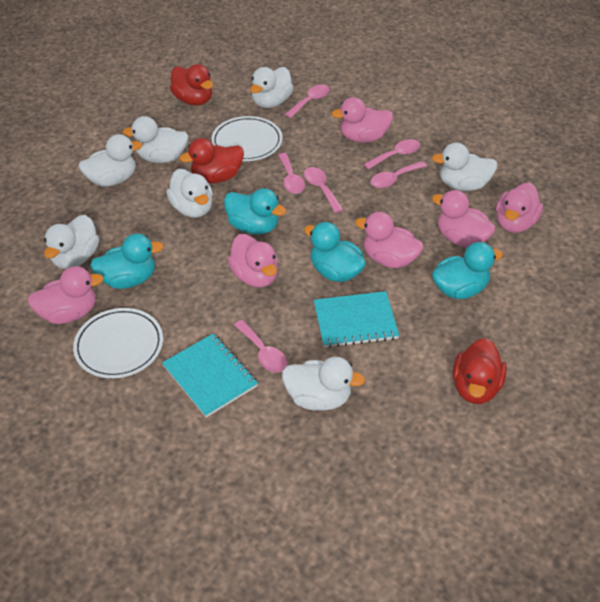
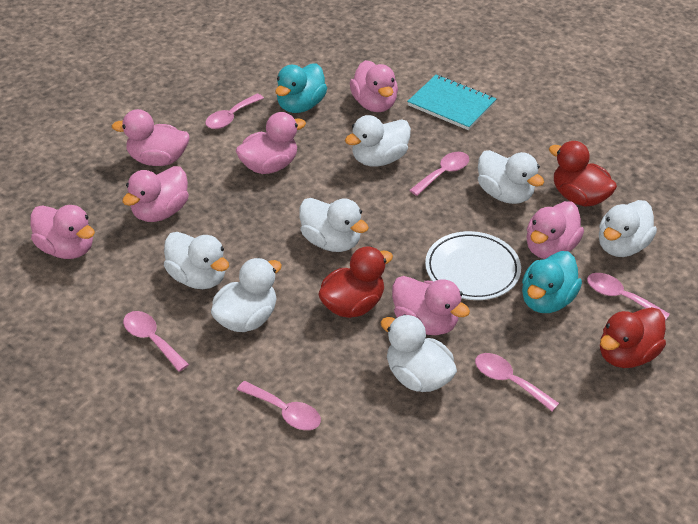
pink duck: 6 -> 7
turquoise duck: 4 -> 2
turquoise notebook: 2 -> 1
white plate: 2 -> 1

